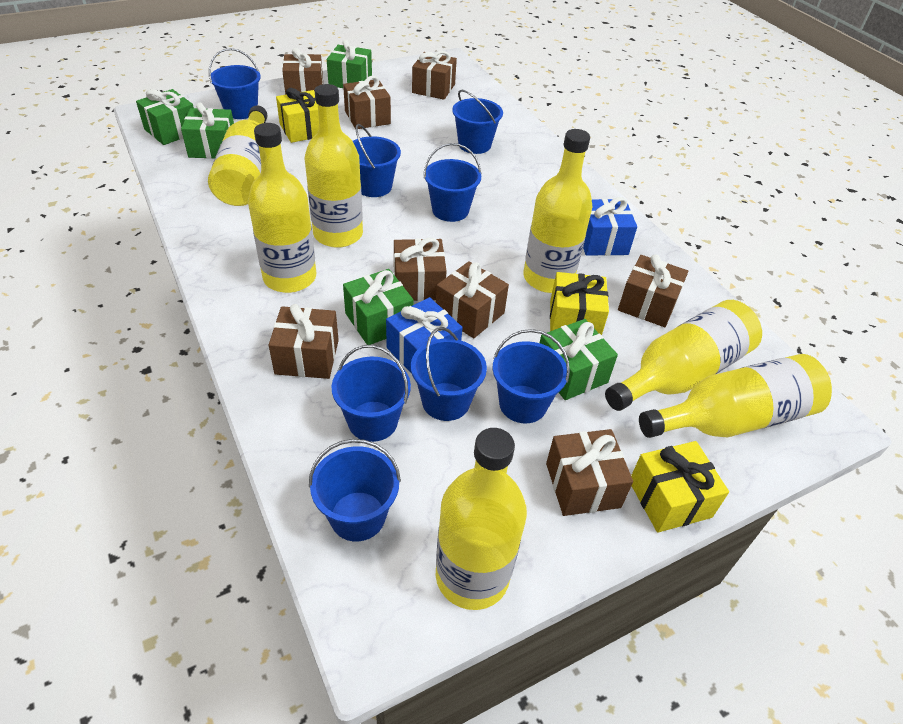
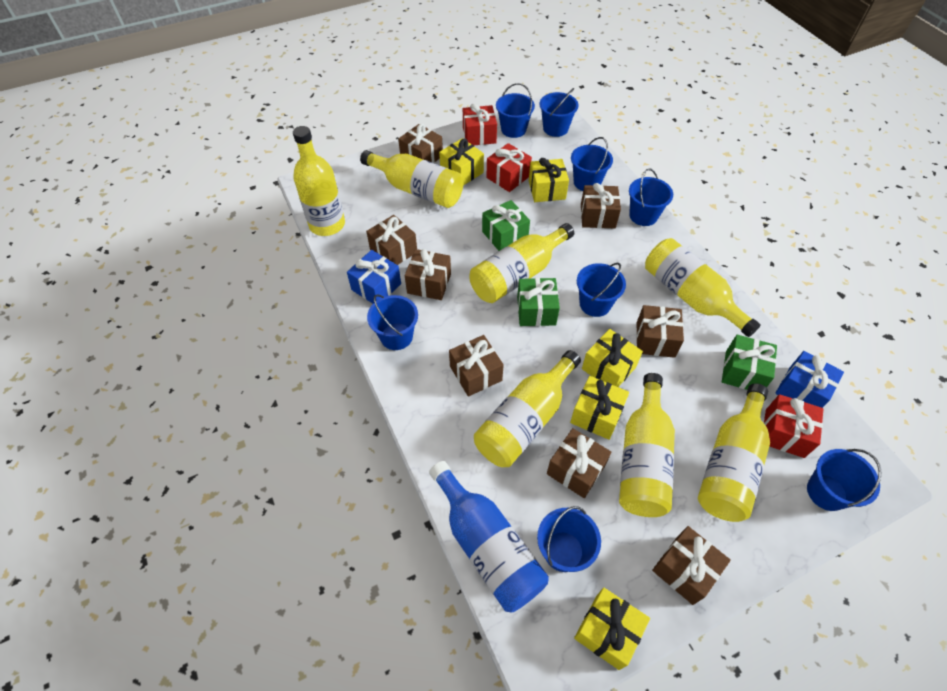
blue bottle: 0 -> 1
green gift: 5 -> 3
red gift: 0 -> 3
yellow gift: 3 -> 5

